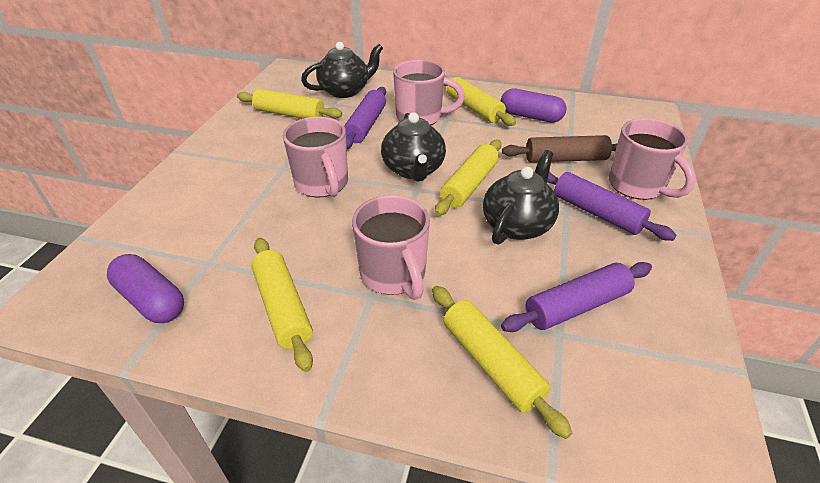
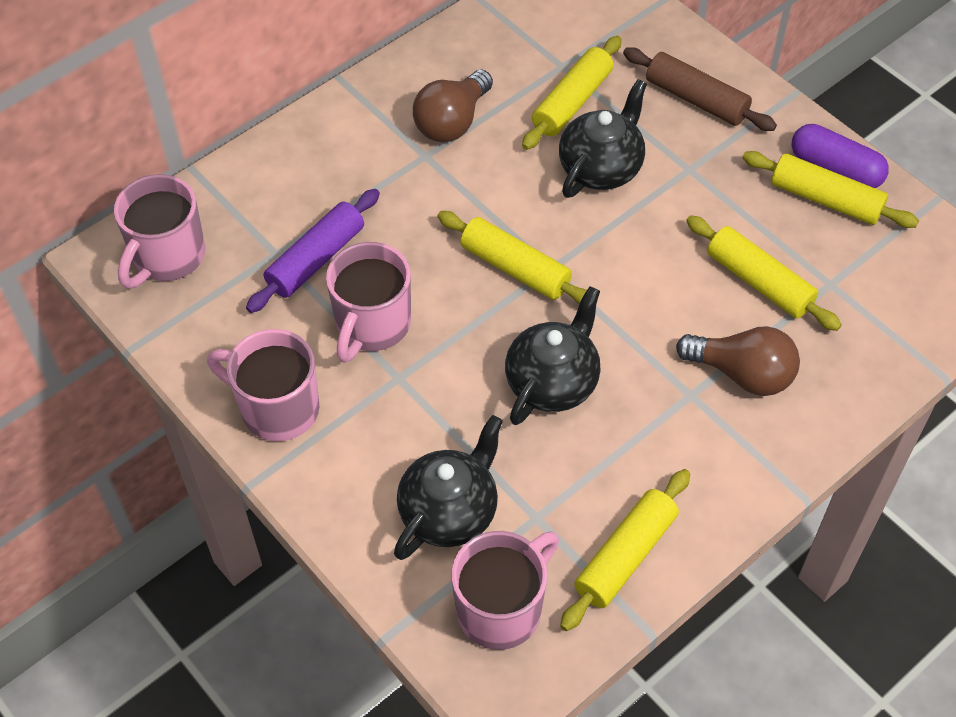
brown light bulb: 0 -> 2
purple capsule: 2 -> 1
purple rolling pin: 3 -> 1

